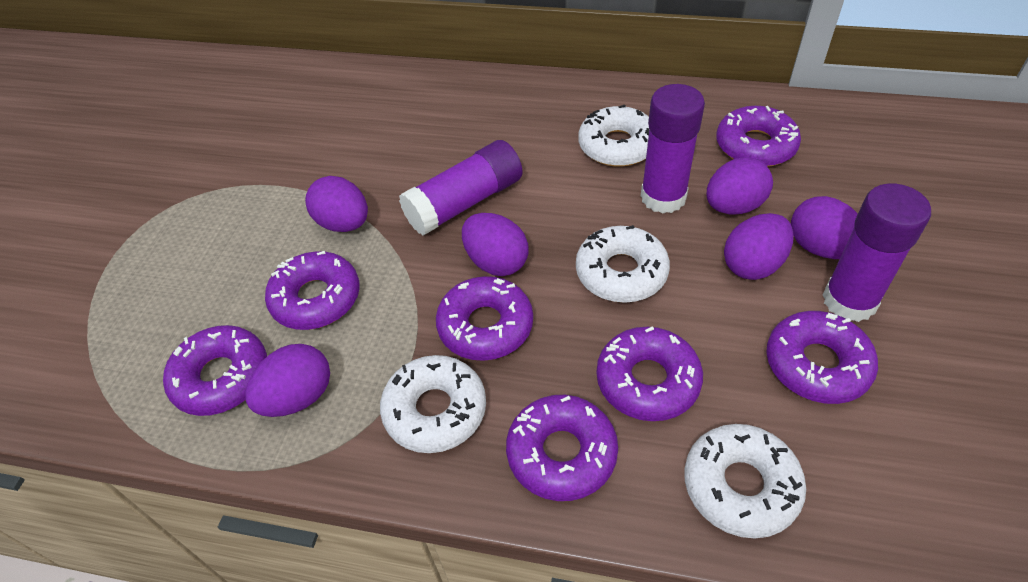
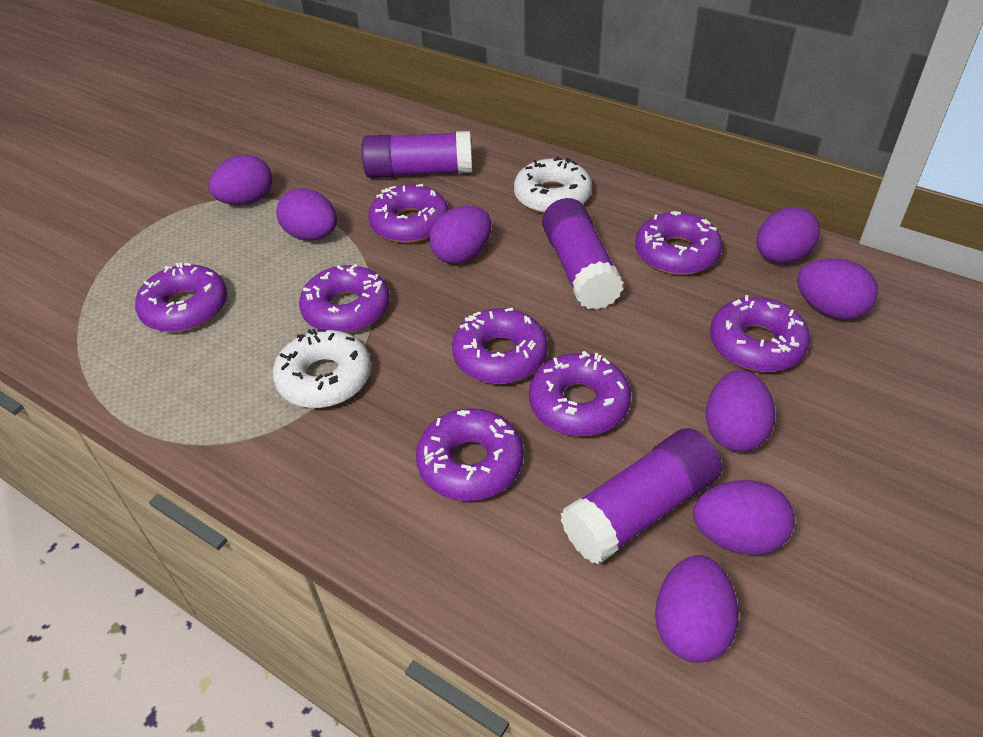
purple donut: 7 -> 8
purple egg: 6 -> 8
white donut: 4 -> 2

